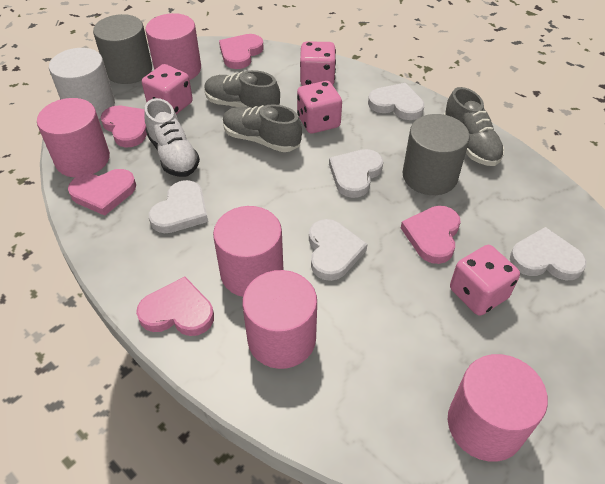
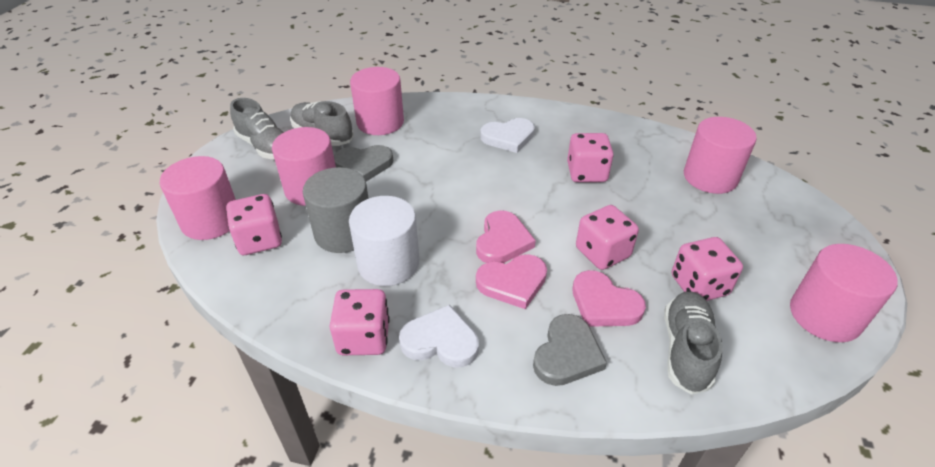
grey cylinder: 2 -> 1
grey heart: 0 -> 2
pink dice: 4 -> 5
pink heart: 5 -> 3
white heart: 5 -> 2
white shoe: 1 -> 0

